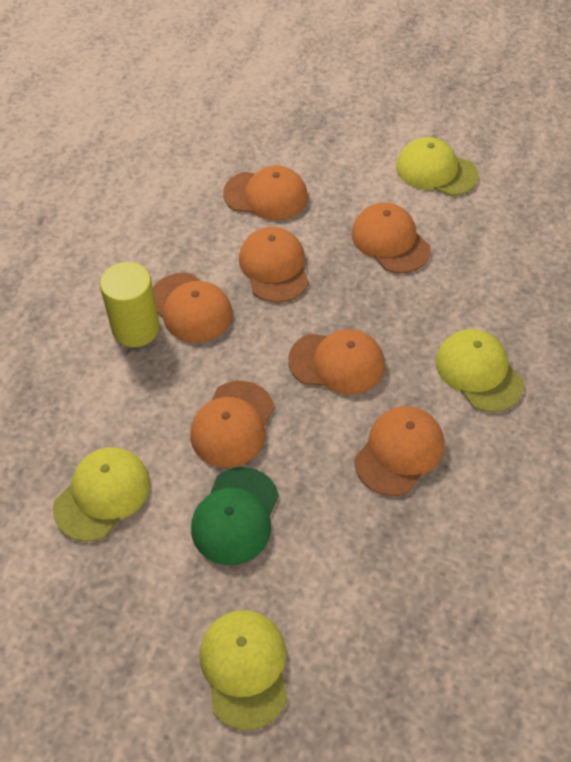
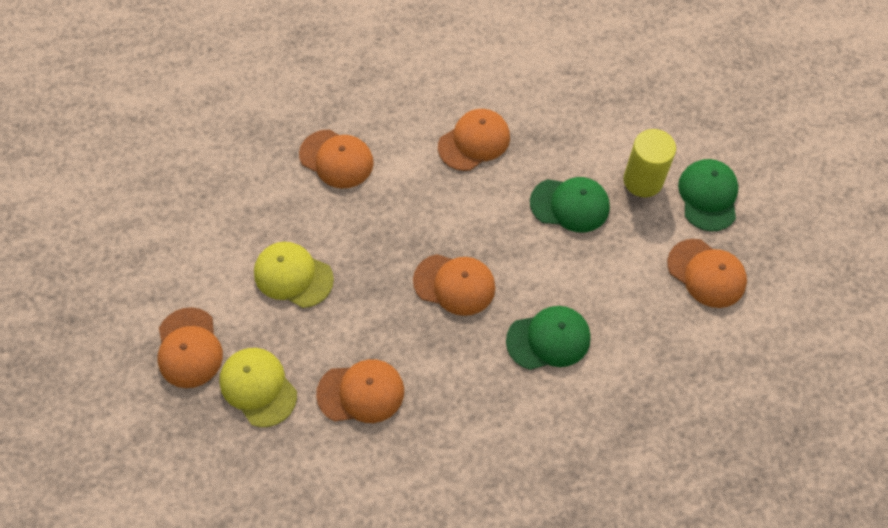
green cap: 1 -> 3
orange cap: 7 -> 6
yellow cap: 4 -> 2

